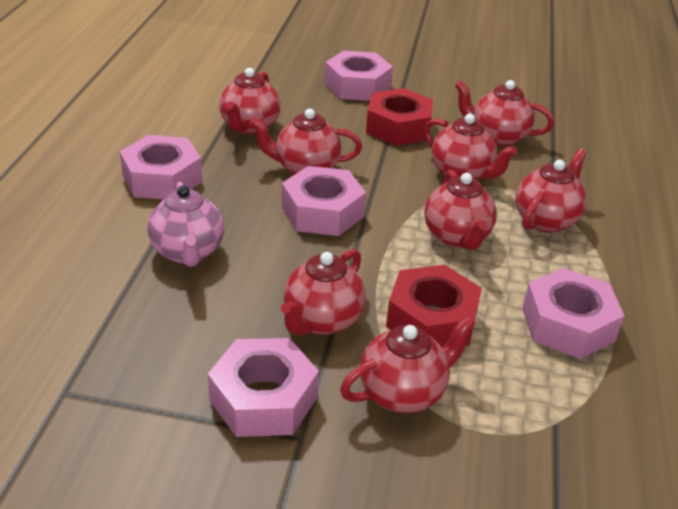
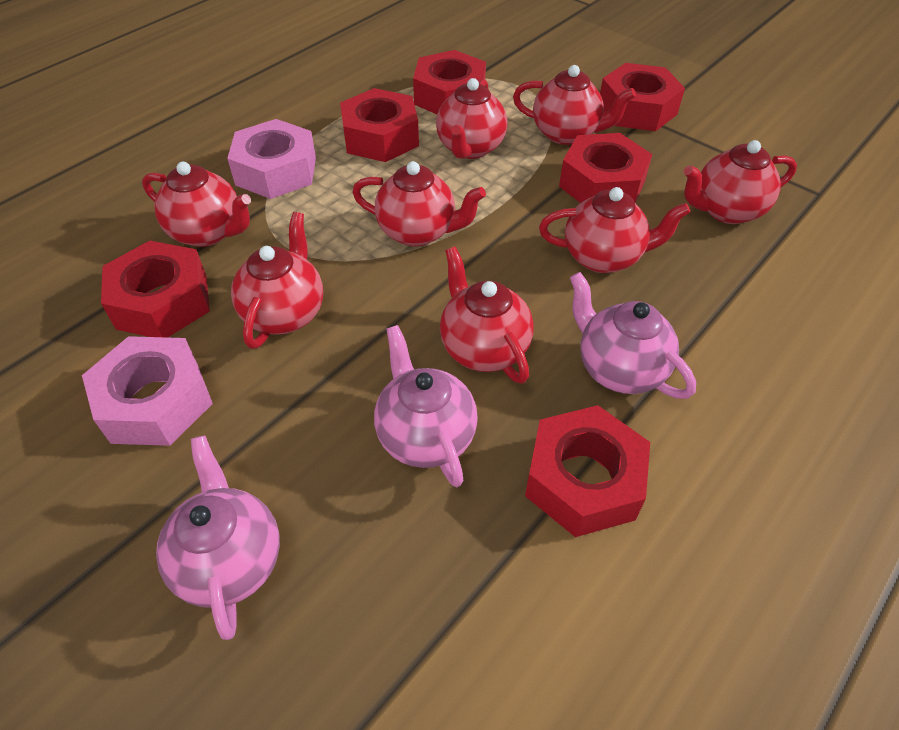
pink nut: 5 -> 2
pink teapot: 1 -> 3
red nut: 2 -> 6

